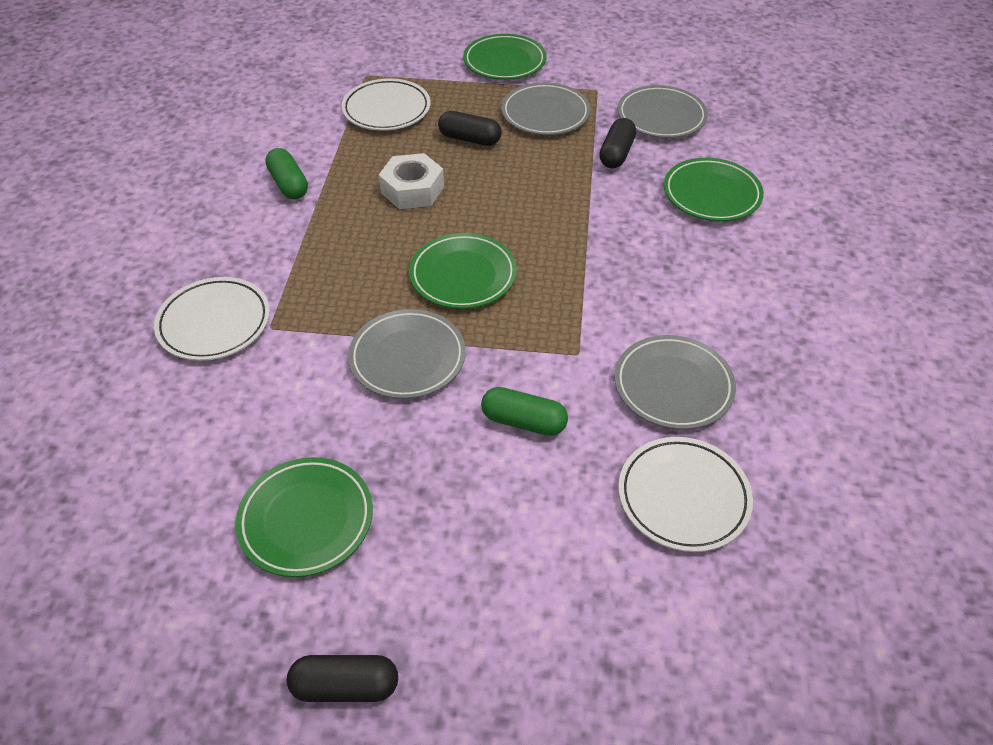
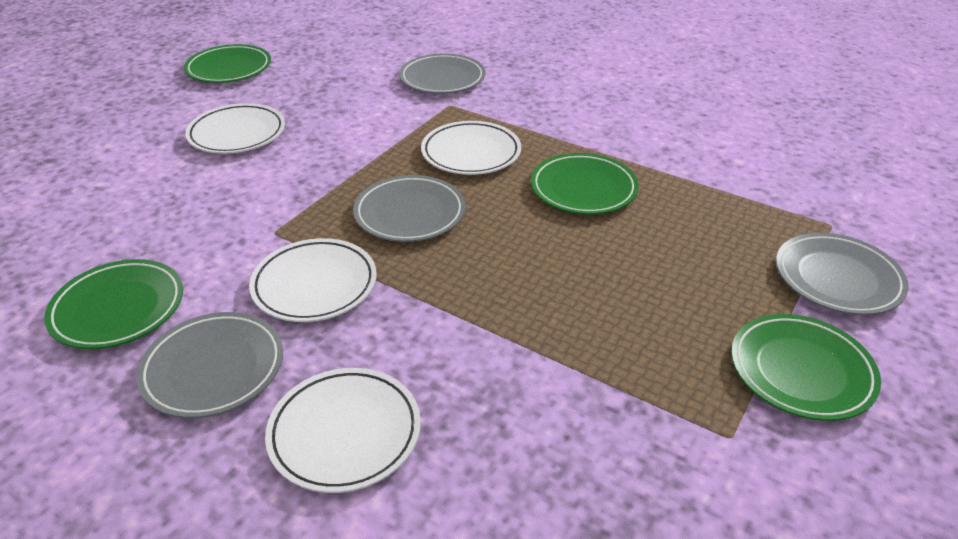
black capsule: 3 -> 0
green capsule: 2 -> 0
white nut: 1 -> 0
white plate: 3 -> 4

